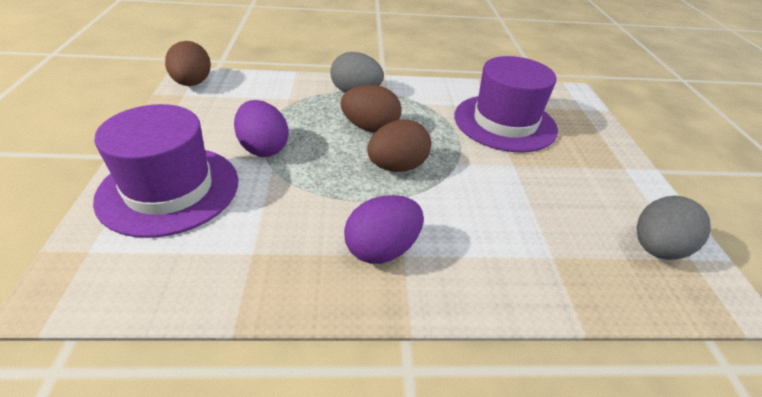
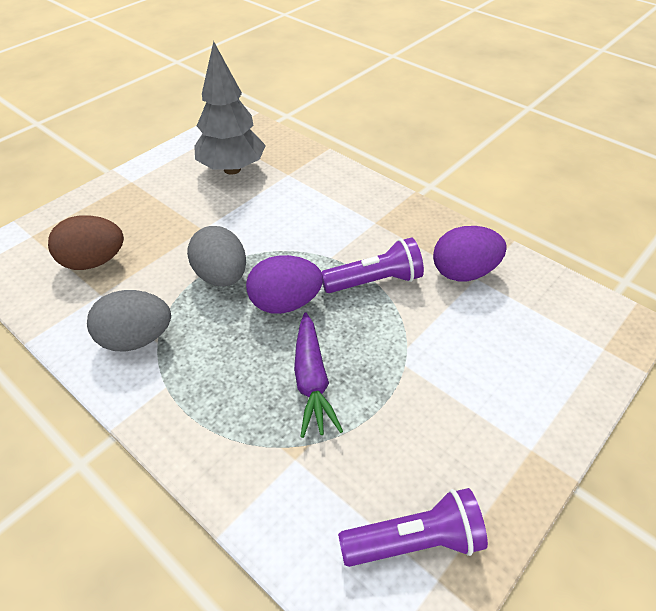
brown egg: 3 -> 1
grey tree: 0 -> 1
purple carrot: 0 -> 1
purple flashlight: 0 -> 2
purple hat: 2 -> 0

